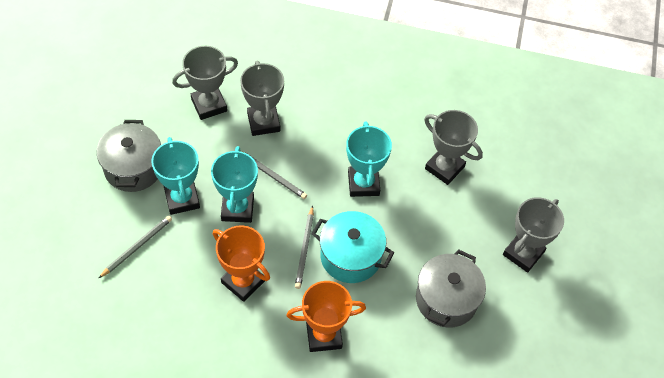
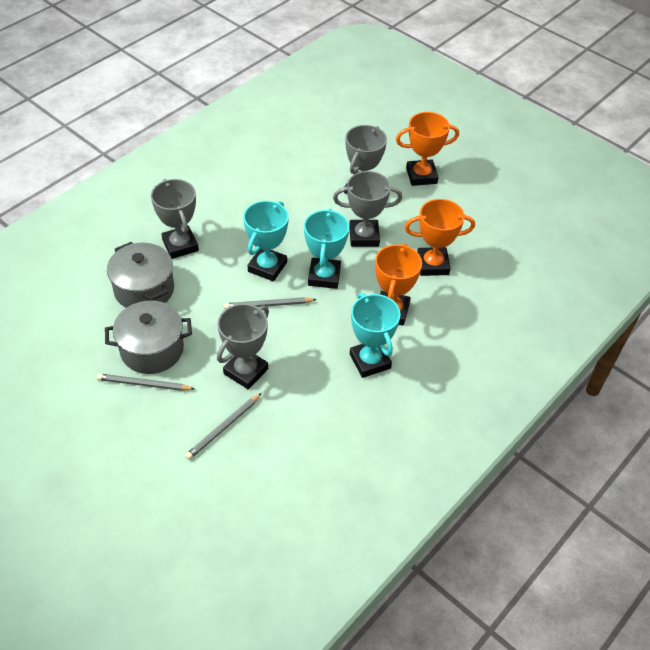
orange trophy: 2 -> 3
turquoise pot: 1 -> 0

